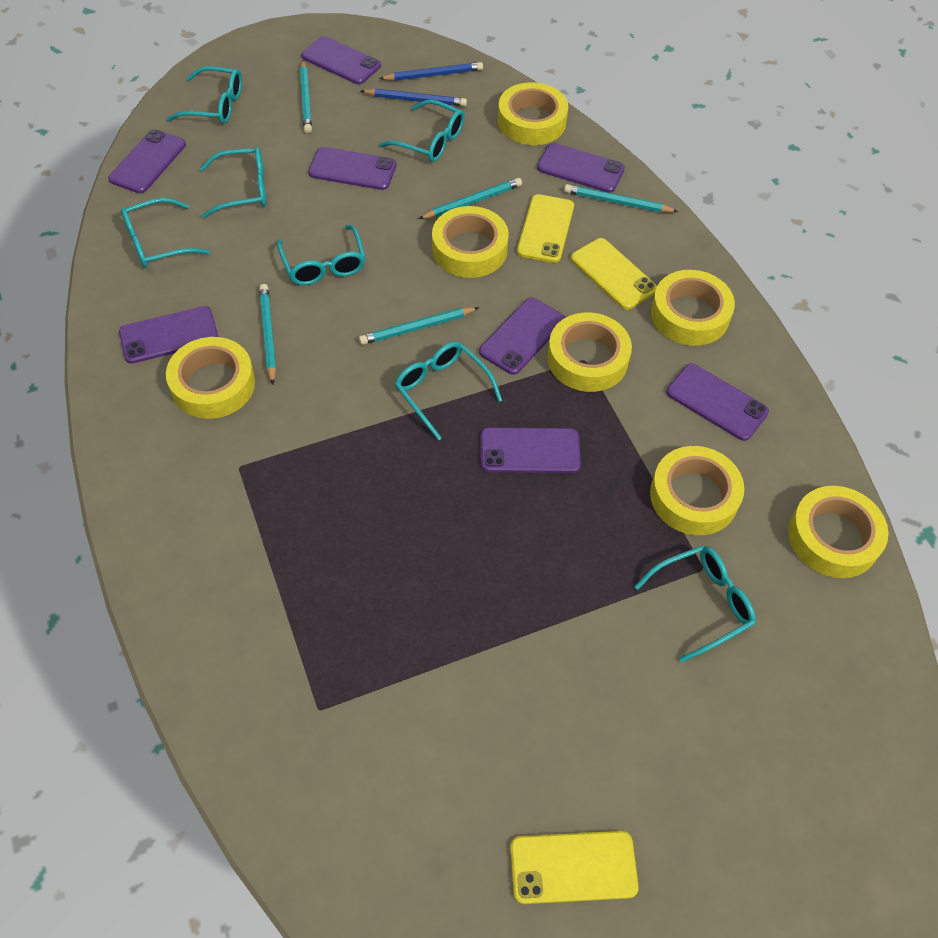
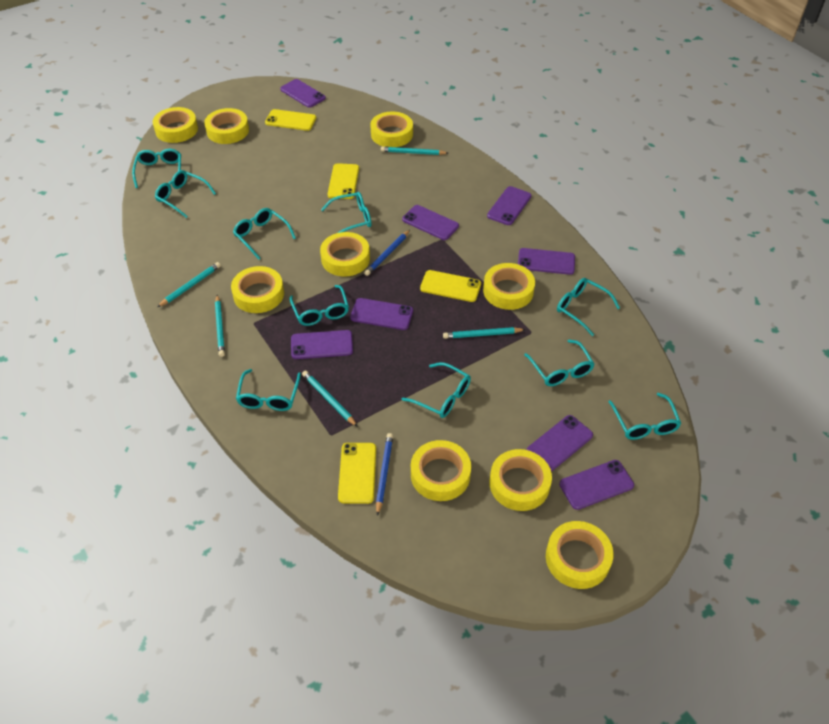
turquoise glasses: 7 -> 10
yellow phone: 3 -> 4
yellow tape: 7 -> 9

